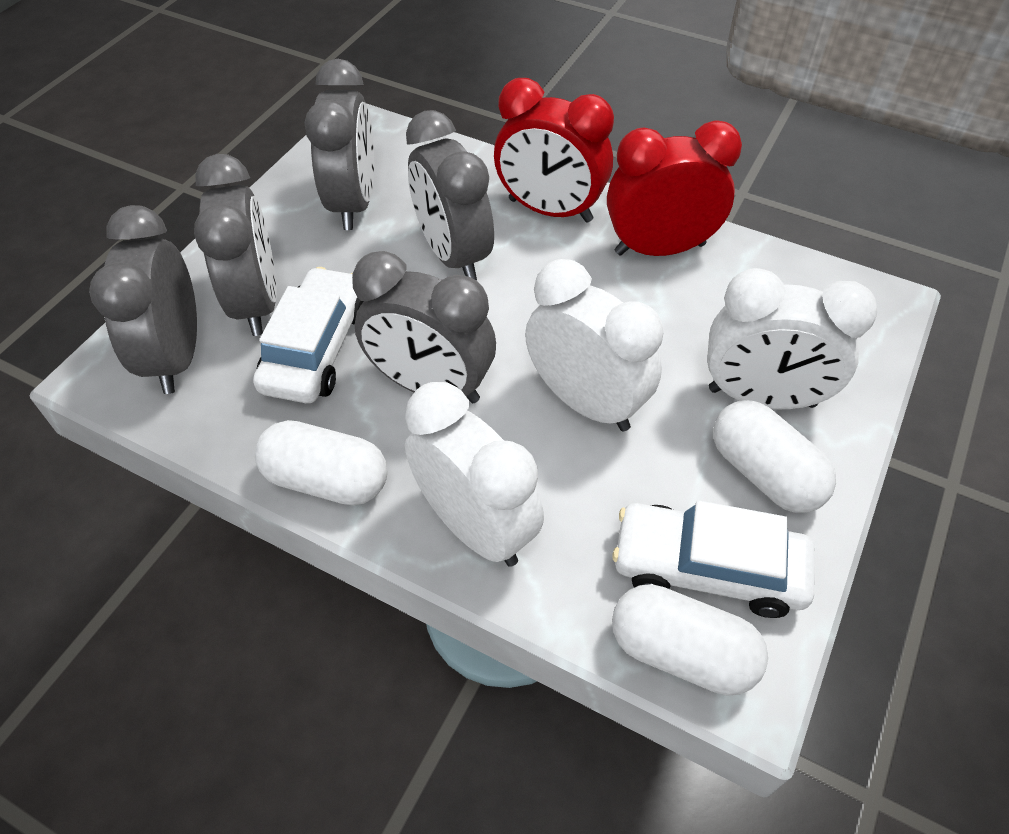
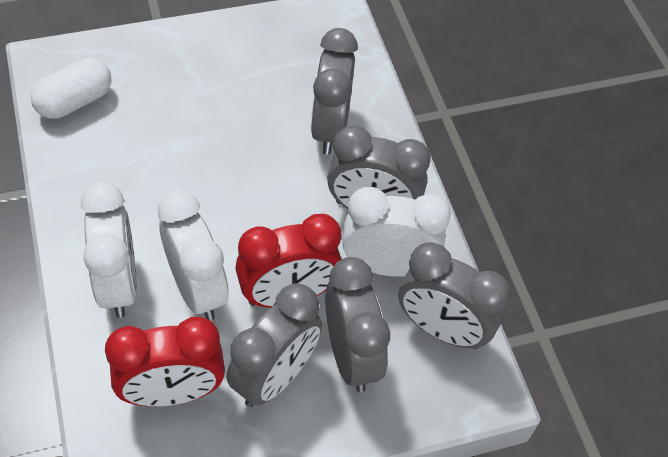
white capsule: 3 -> 1
white car: 2 -> 0

